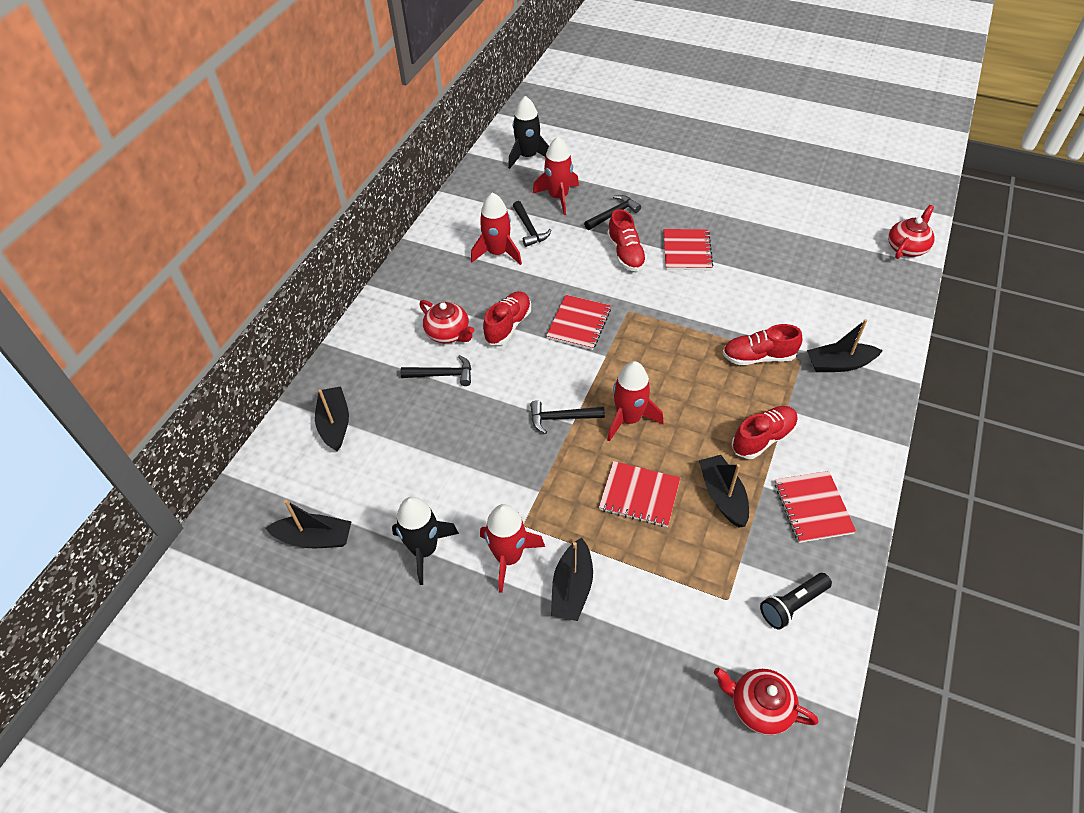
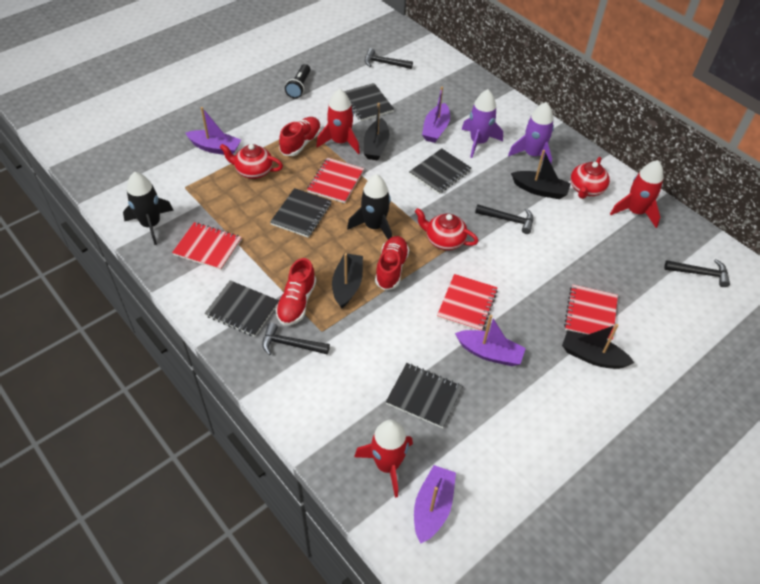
black boat: 5 -> 4
black notebook: 0 -> 5
purple boat: 0 -> 4
purple rocket: 0 -> 2
red rocket: 4 -> 3
red shoe: 4 -> 3

